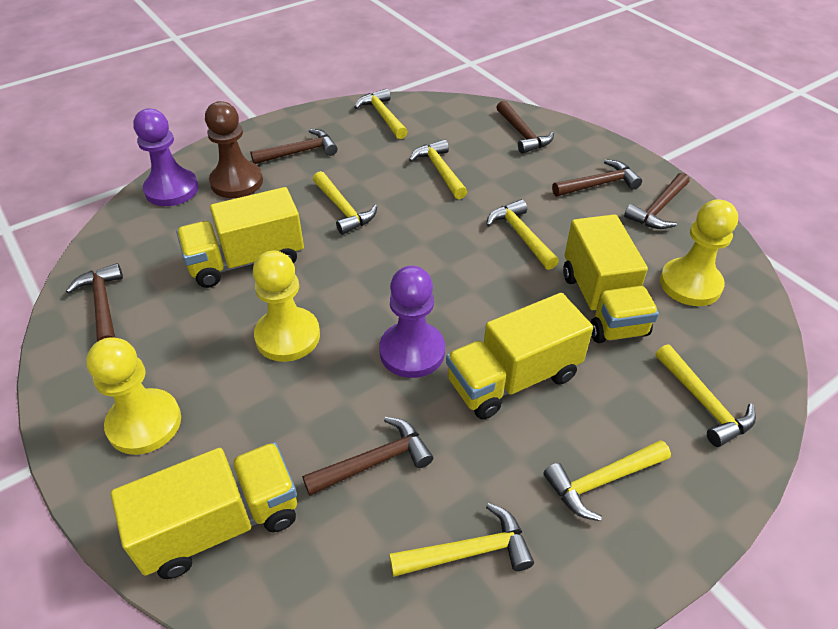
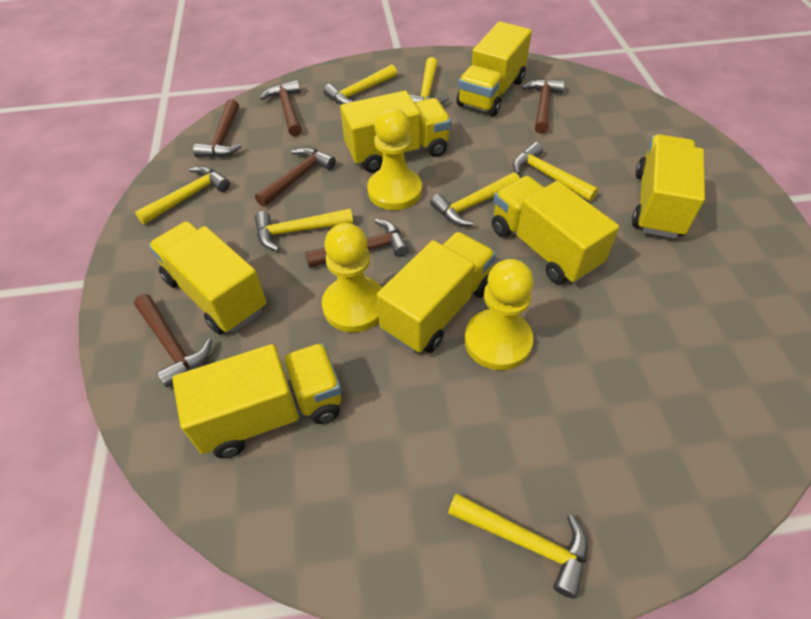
brown pawn: 1 -> 0
purple pawn: 2 -> 0
yellow truck: 4 -> 7

